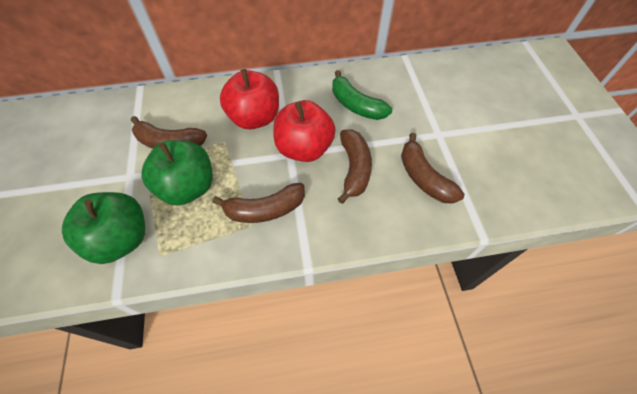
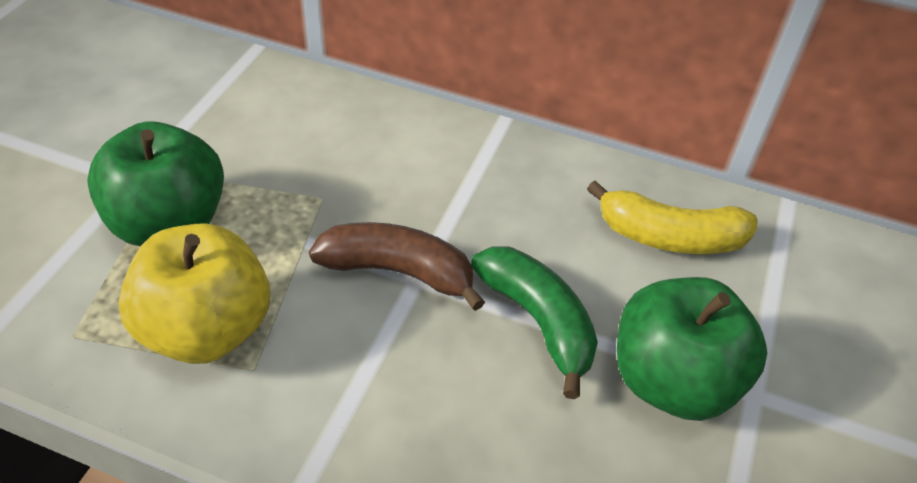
brown banana: 4 -> 1
red apple: 2 -> 0
yellow apple: 0 -> 1
yellow banana: 0 -> 1

